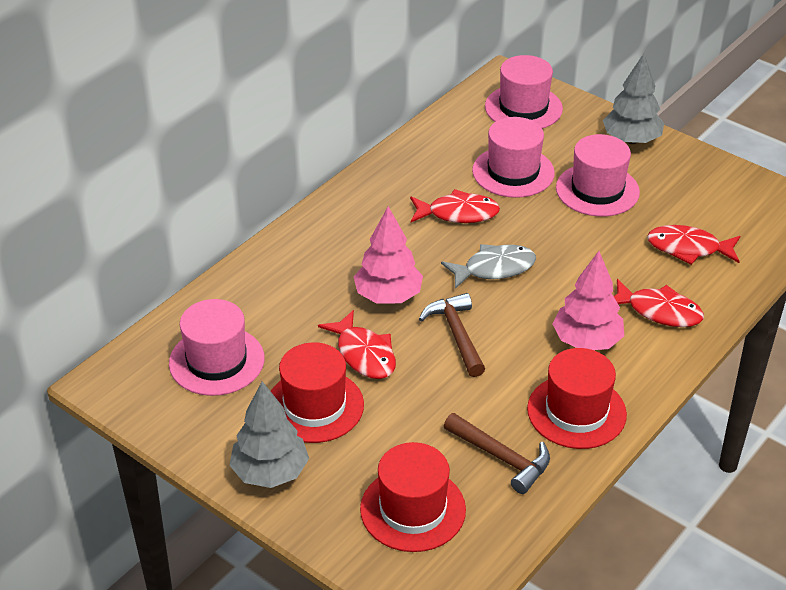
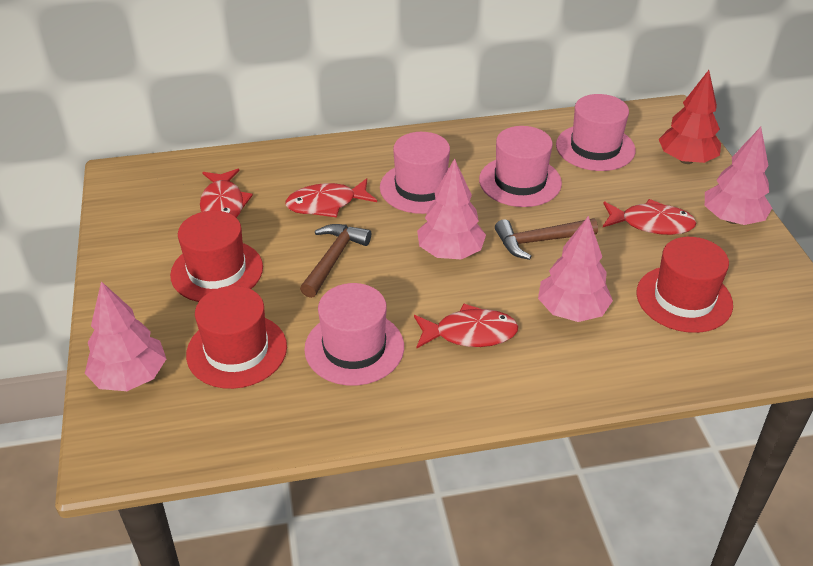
grey fish: 1 -> 0
grey tree: 2 -> 0
pink tree: 2 -> 4
red tree: 0 -> 1

